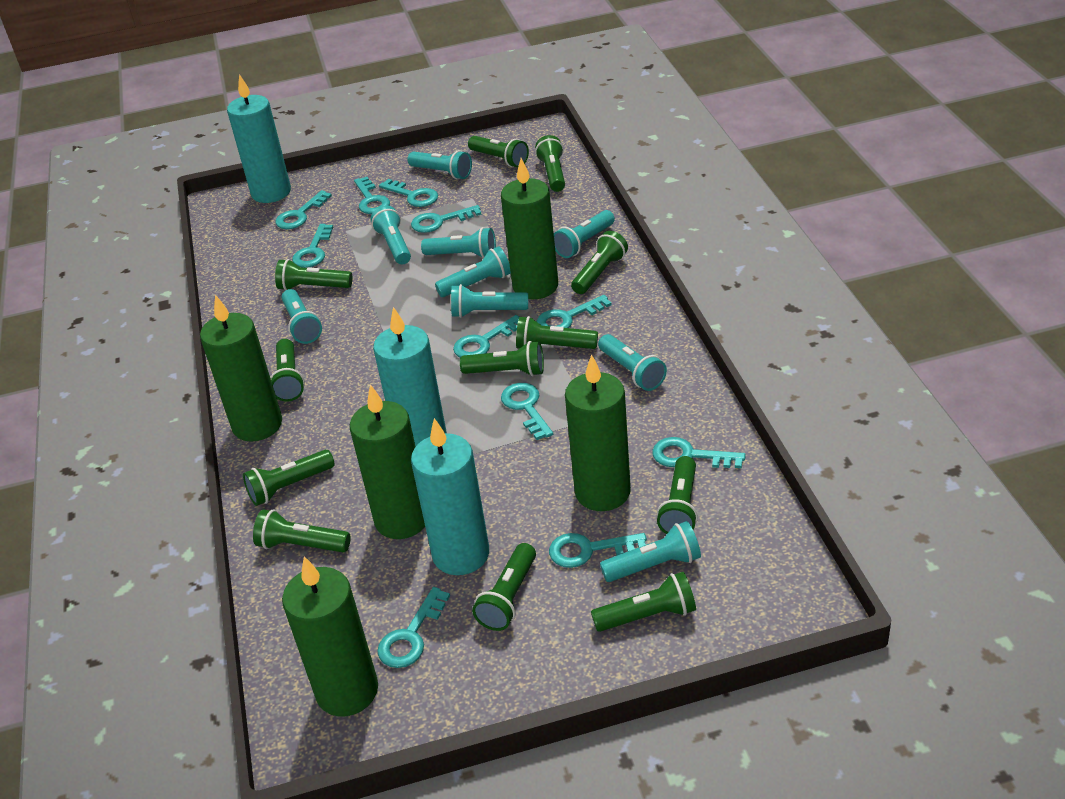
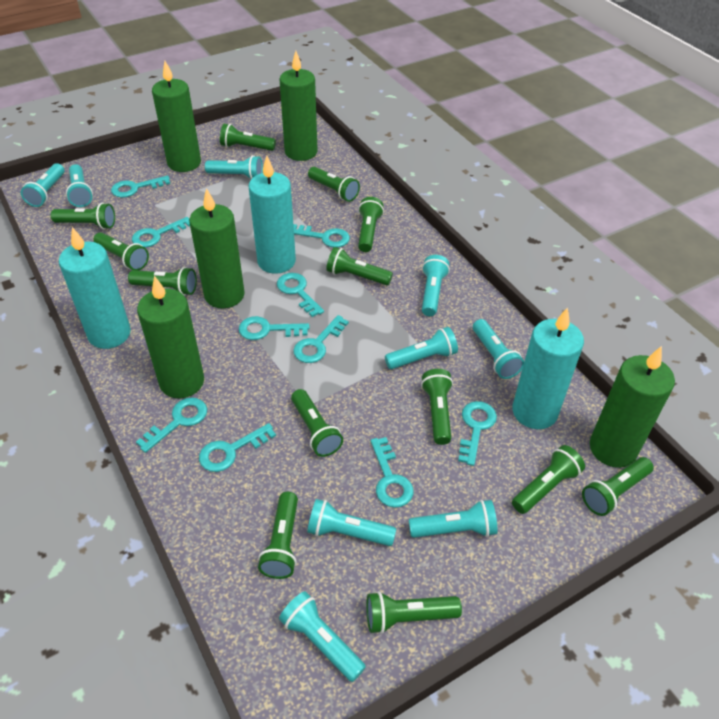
green flashlight: 12 -> 13
turquoise key: 11 -> 10

